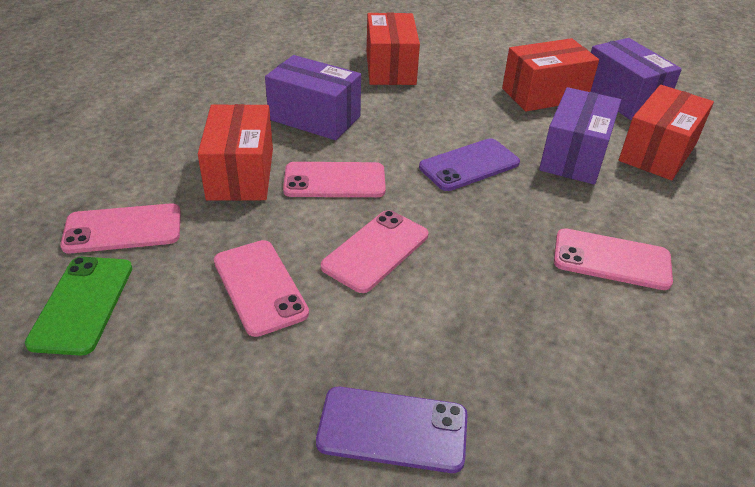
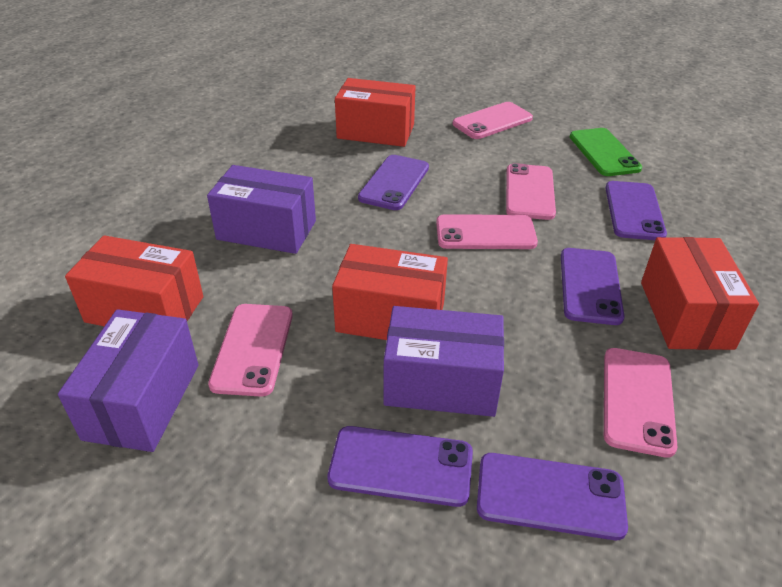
purple phone: 2 -> 5

